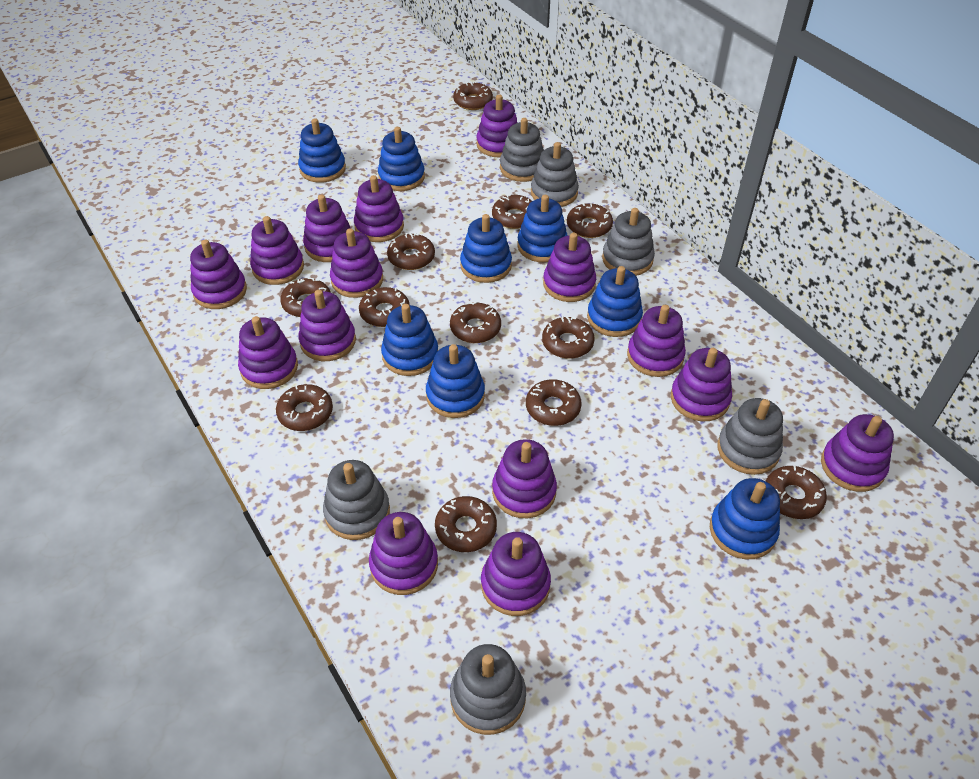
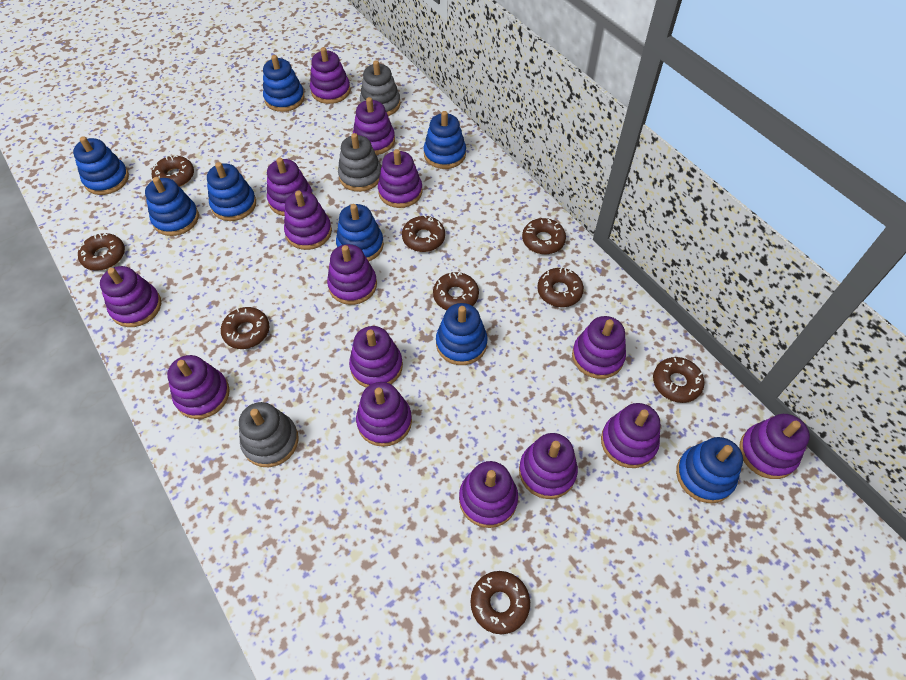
brown donut: 12 -> 9
grey stacking toy: 6 -> 3

